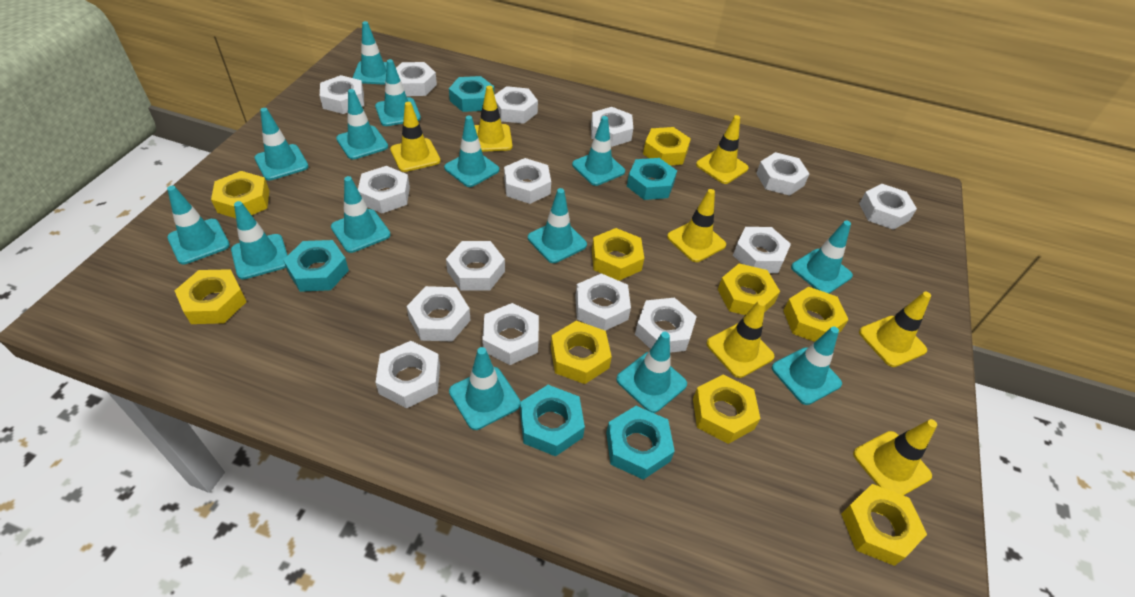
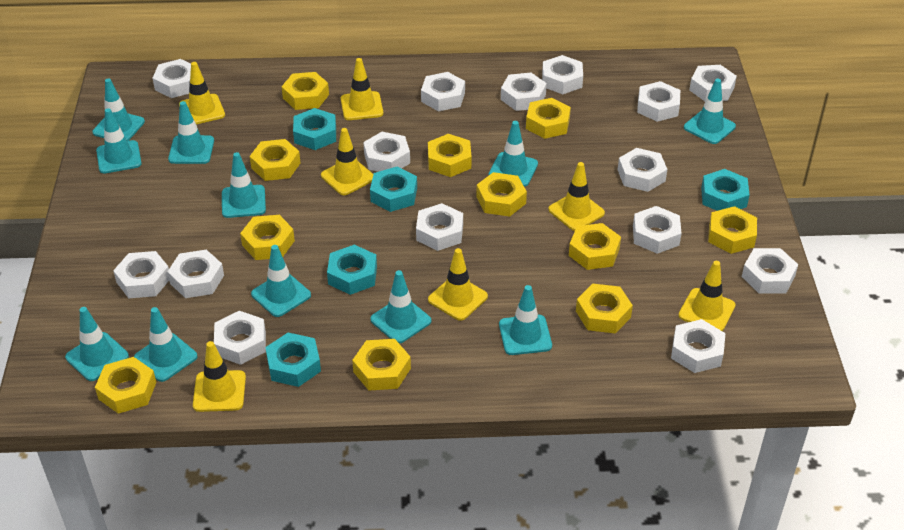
turquoise traffic cone: 14 -> 11
yellow nut: 9 -> 11

